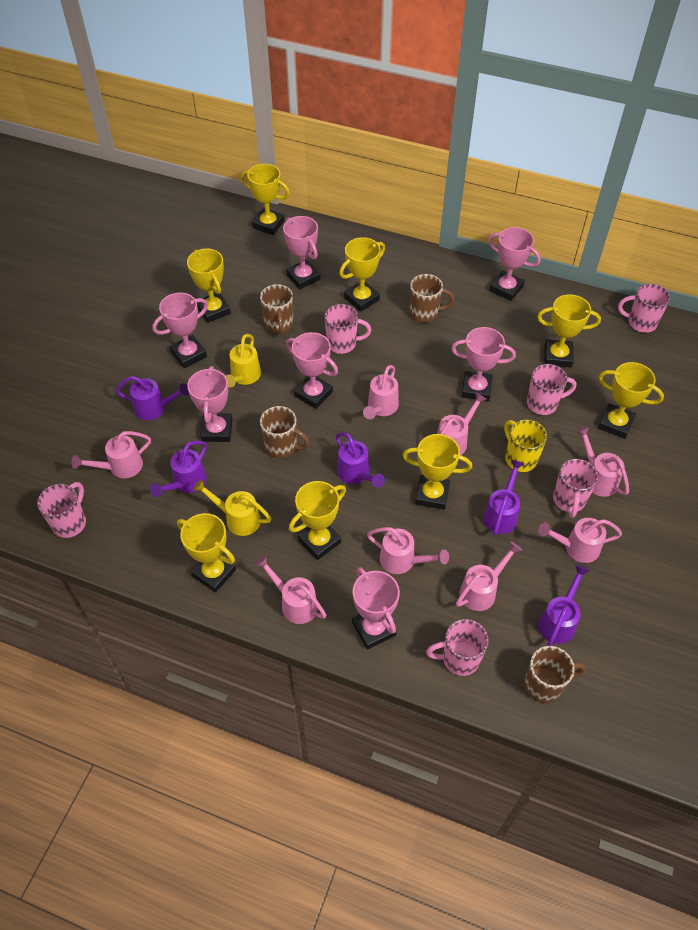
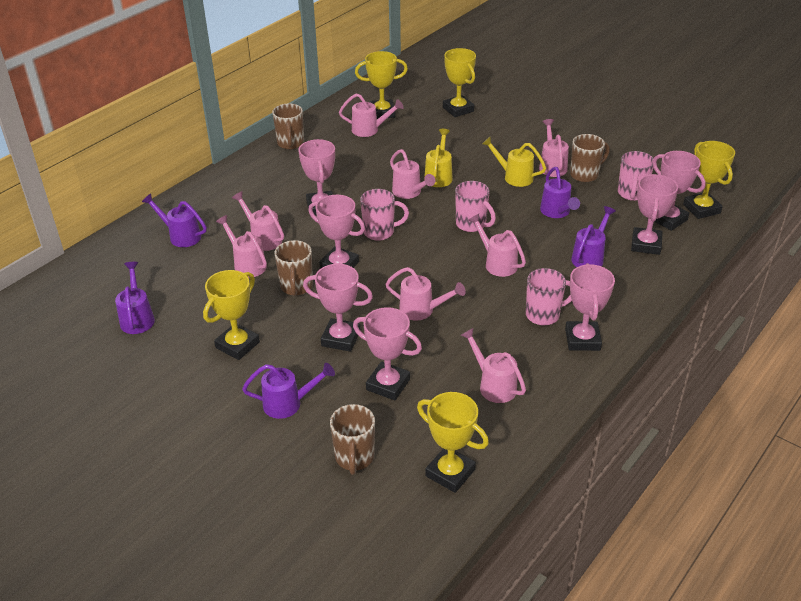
pink mug: 6 -> 4
yellow mug: 1 -> 0
yellow trophy: 8 -> 5

